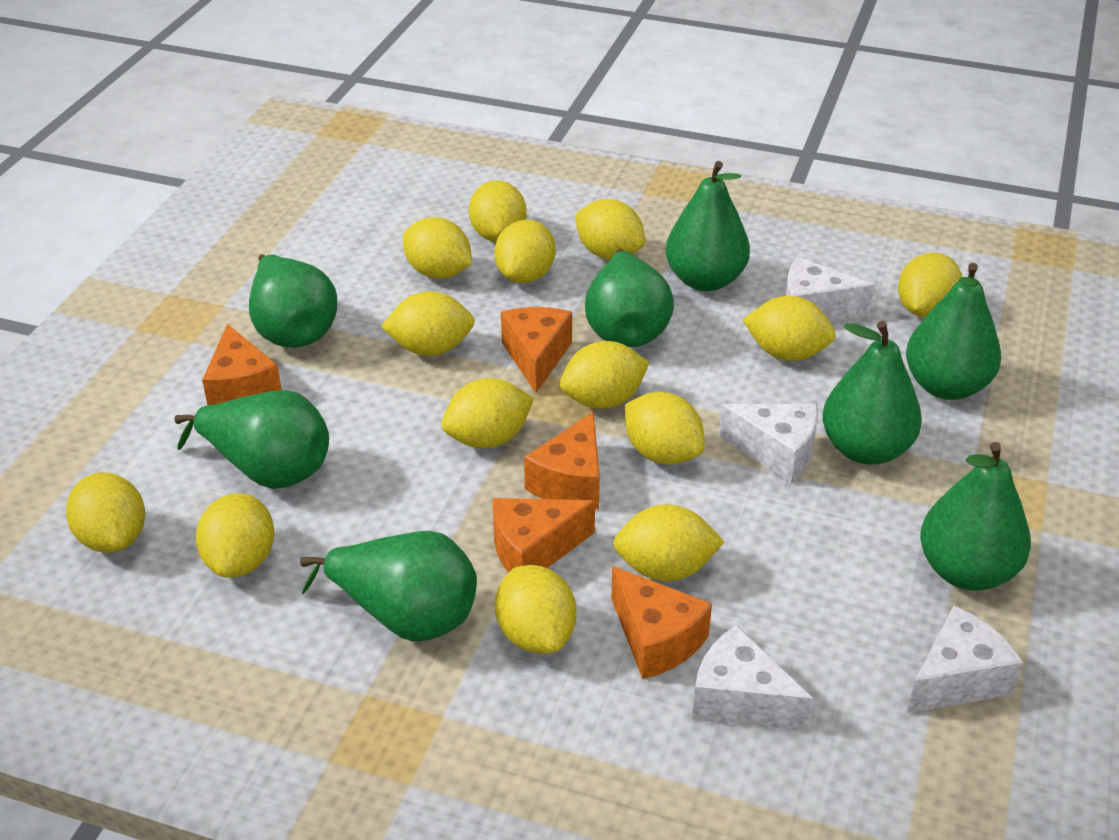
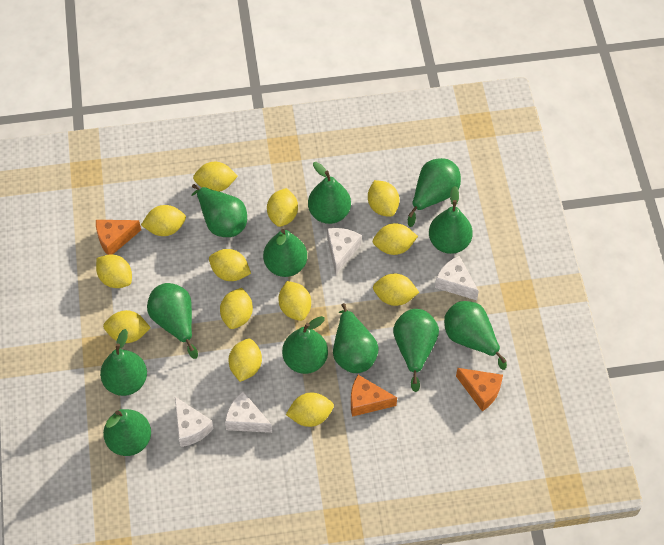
green pear: 8 -> 12
orange cheese: 5 -> 3
yellow lemon: 14 -> 13

